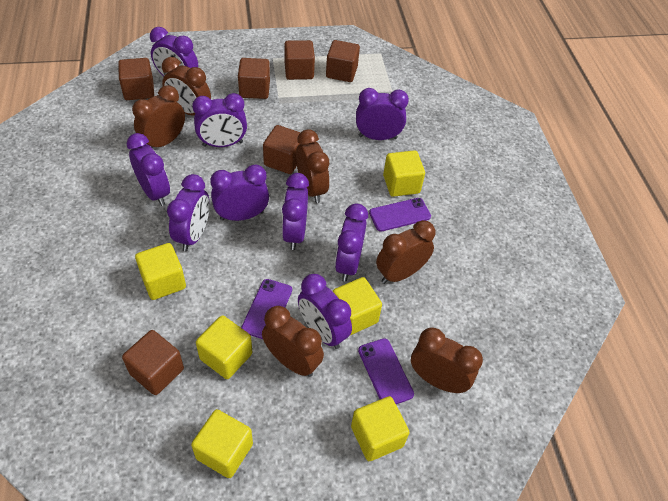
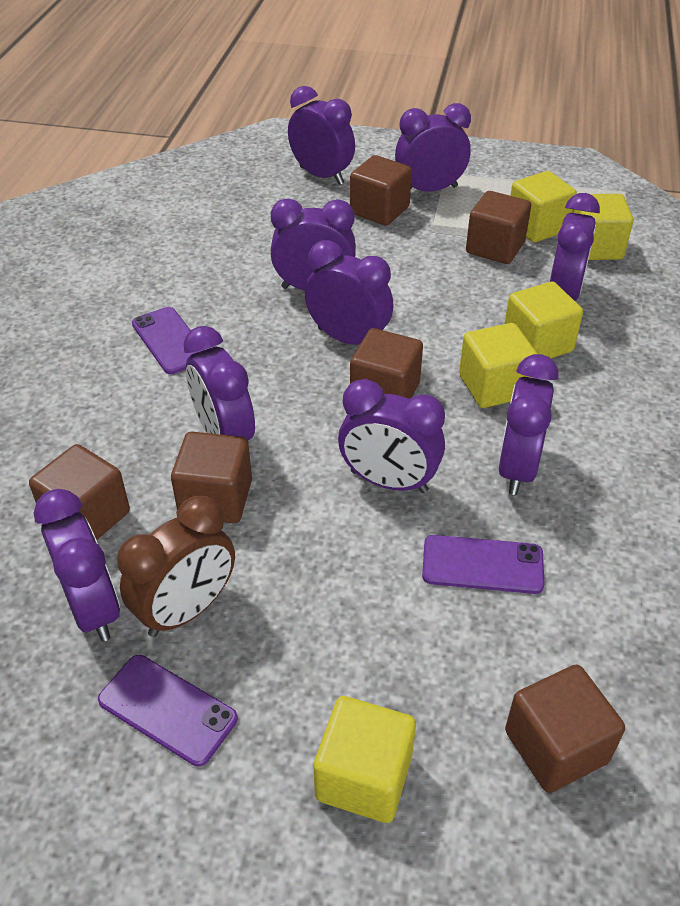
brown clock: 6 -> 1
yellow cube: 6 -> 5

